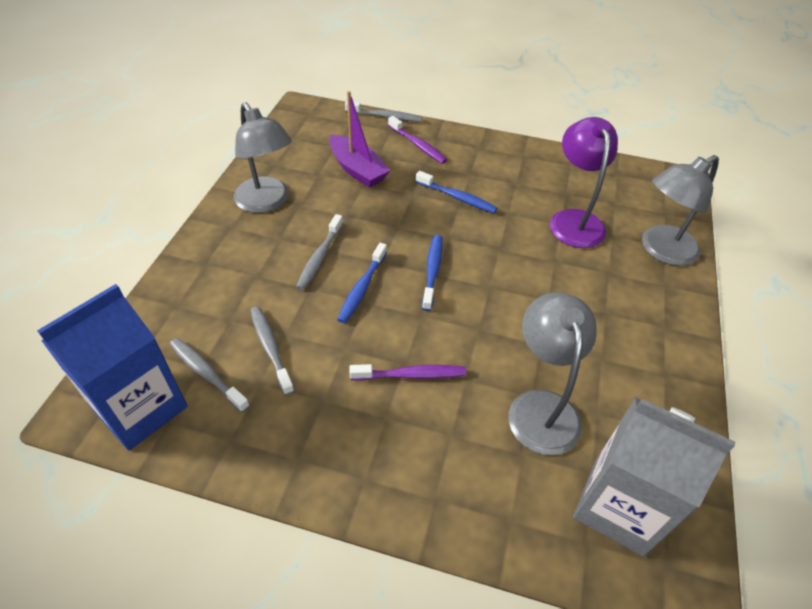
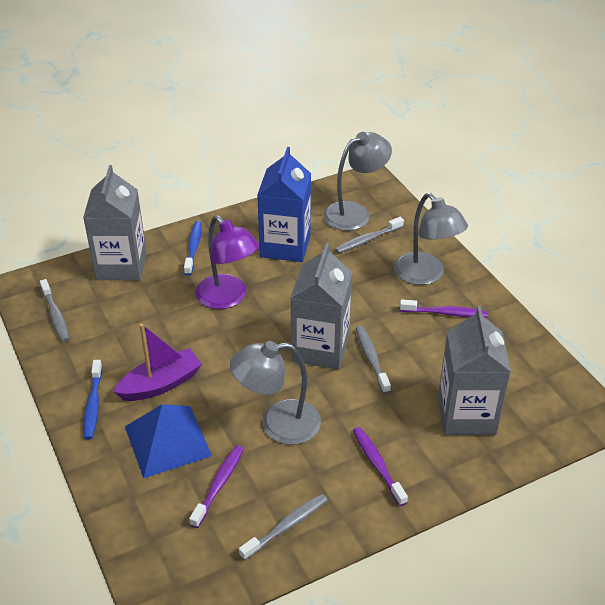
blue pyramid: 0 -> 1
blue toothbrush: 3 -> 2
grey carton: 1 -> 3
purple toothbrush: 2 -> 3

